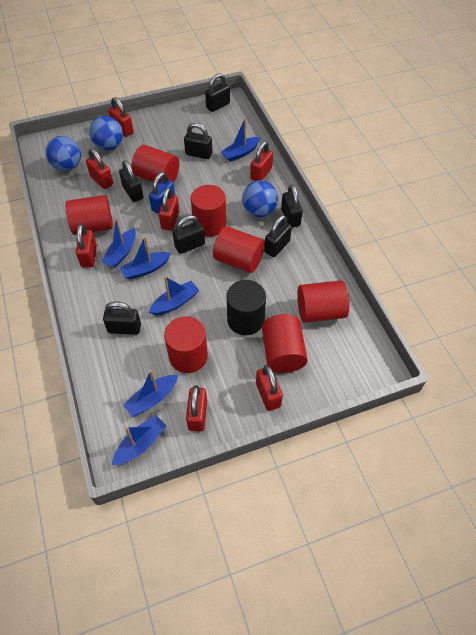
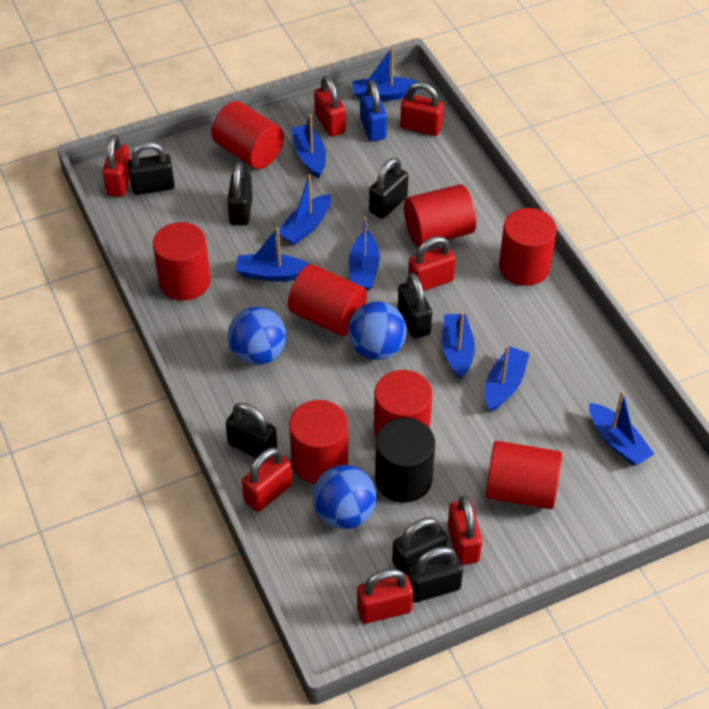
blue boat: 6 -> 8
red cylinder: 7 -> 8

